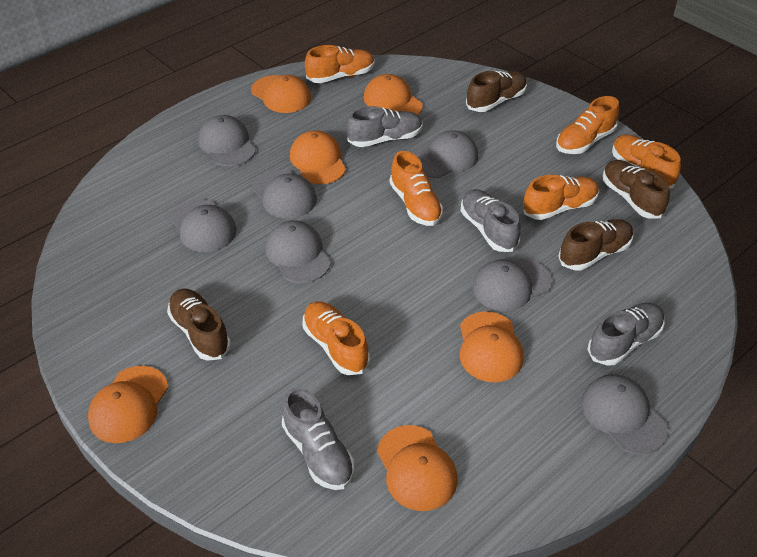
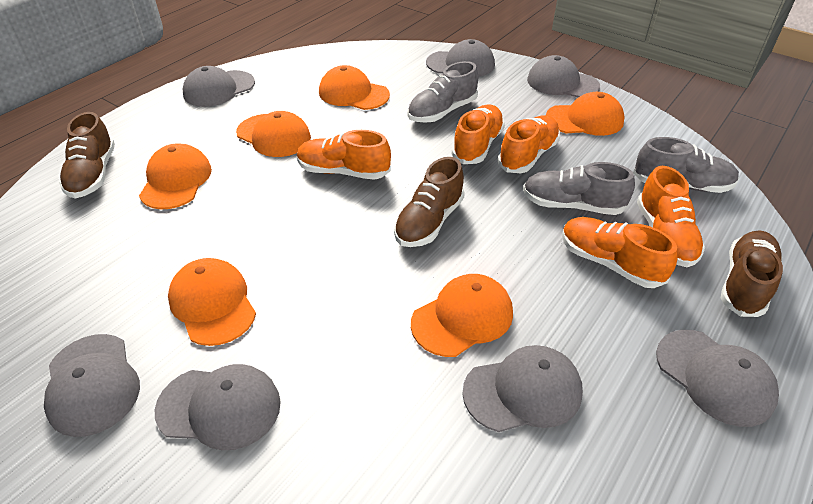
brown shoe: 4 -> 3
grey shoe: 4 -> 3
orange shoe: 6 -> 5

